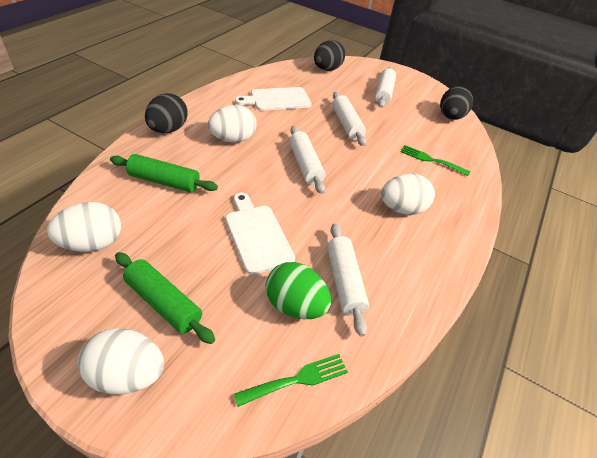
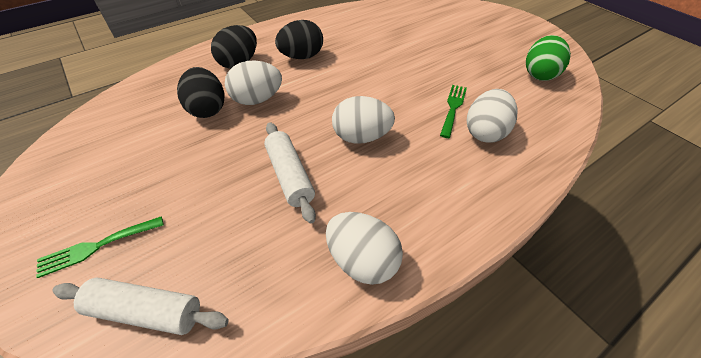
green rolling pin: 2 -> 0
white cutting board: 2 -> 0
white rolling pin: 4 -> 2

